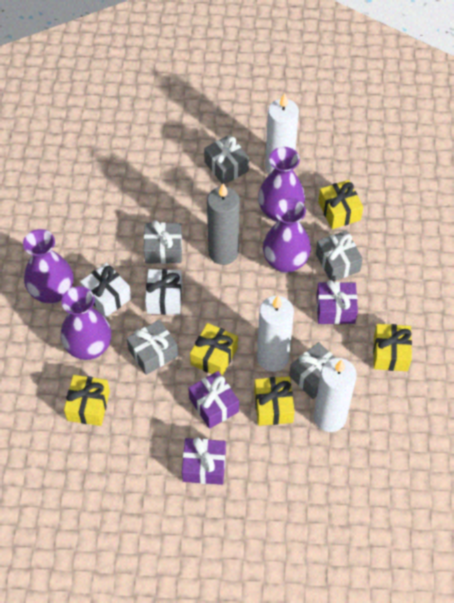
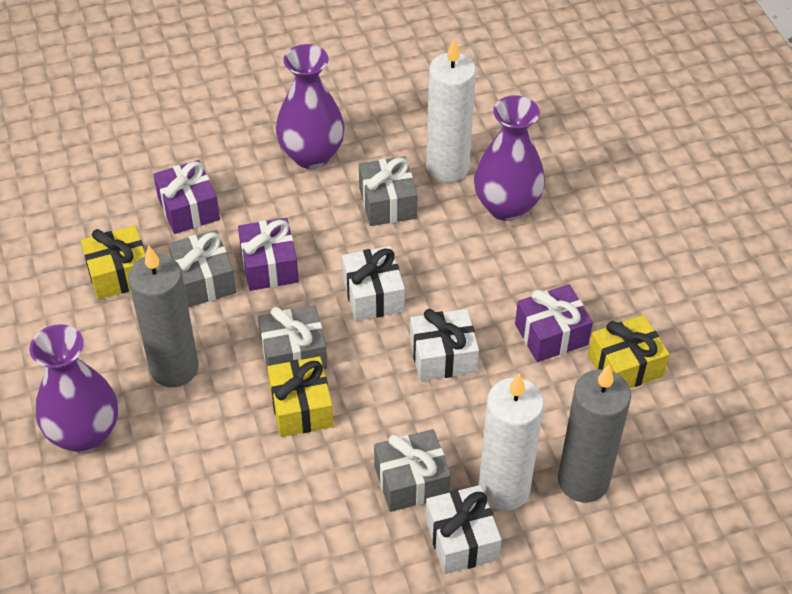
grey candle: 1 -> 2
grey gift: 5 -> 4
purple vase: 4 -> 3
white candle: 3 -> 2
white gift: 2 -> 3
yellow gift: 5 -> 3

